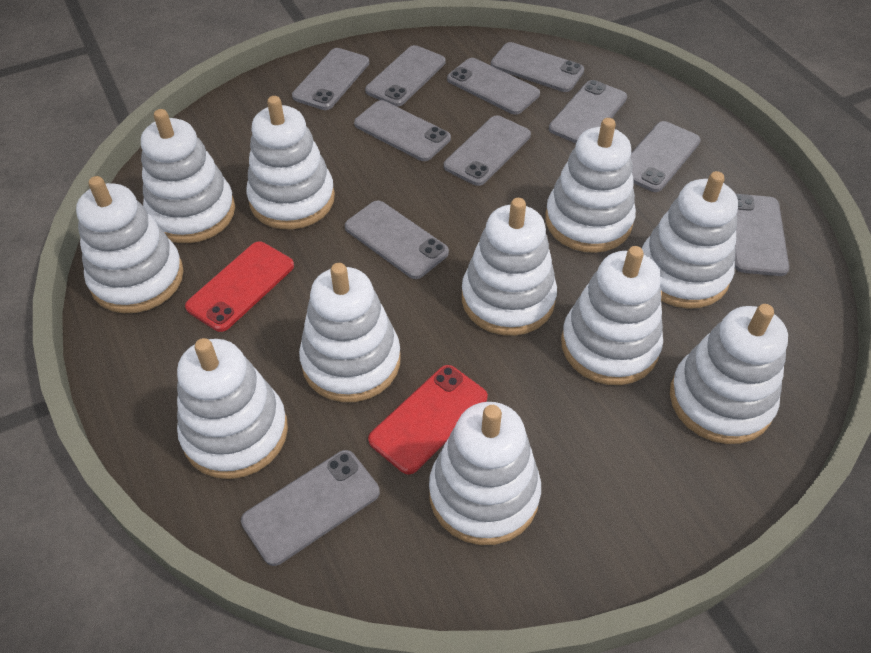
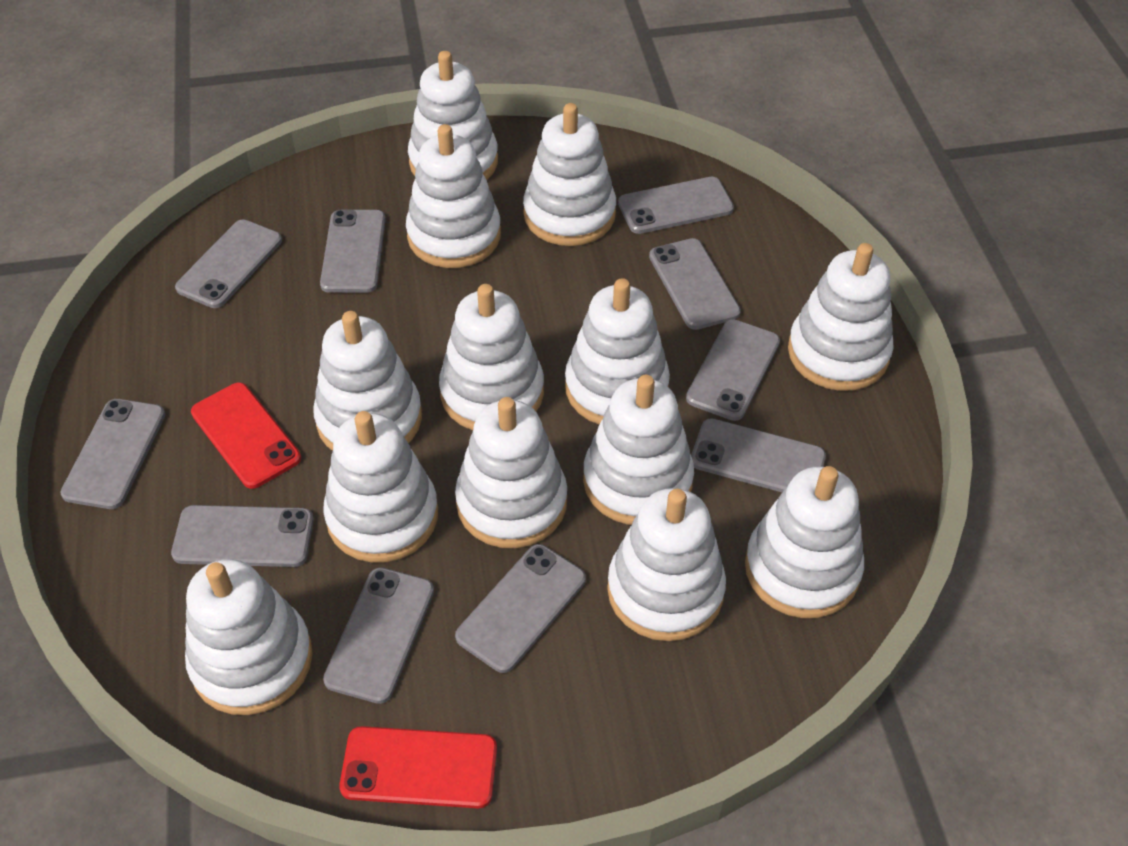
grey phone: 11 -> 10
white stacking toy: 11 -> 13

